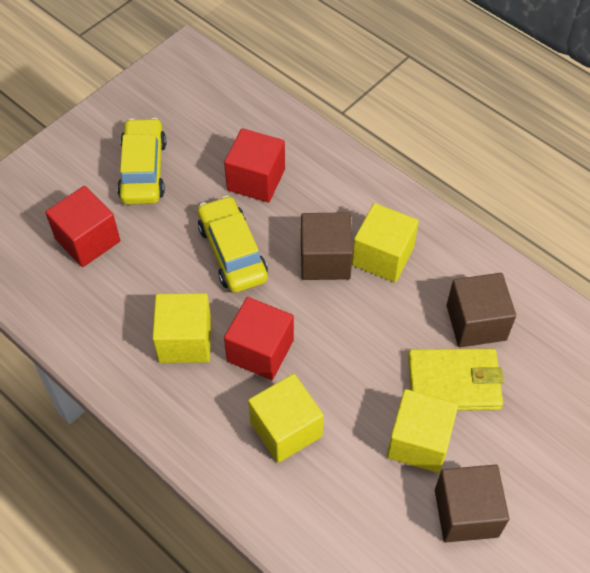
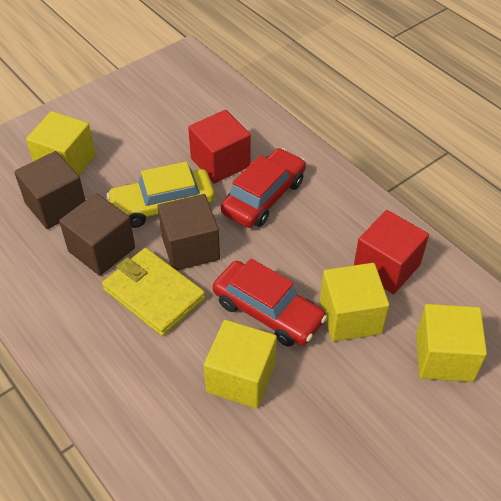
red car: 0 -> 2
red cube: 3 -> 2
yellow car: 2 -> 1

